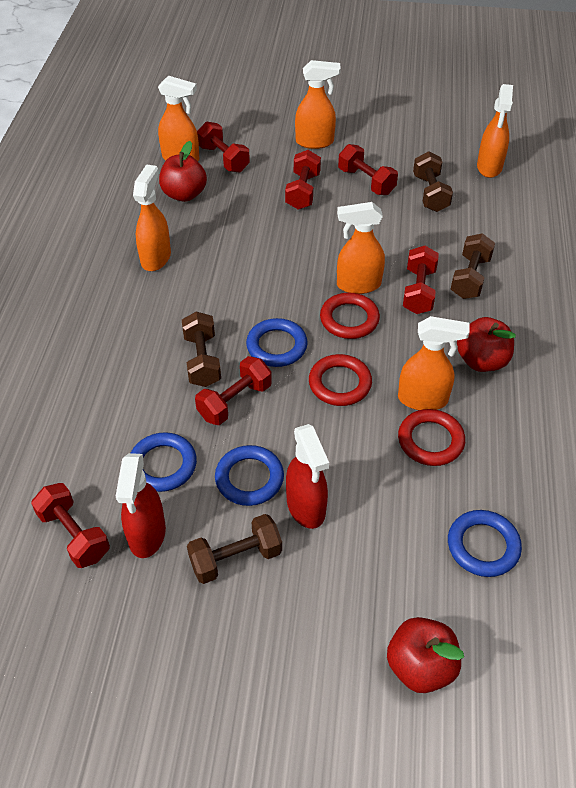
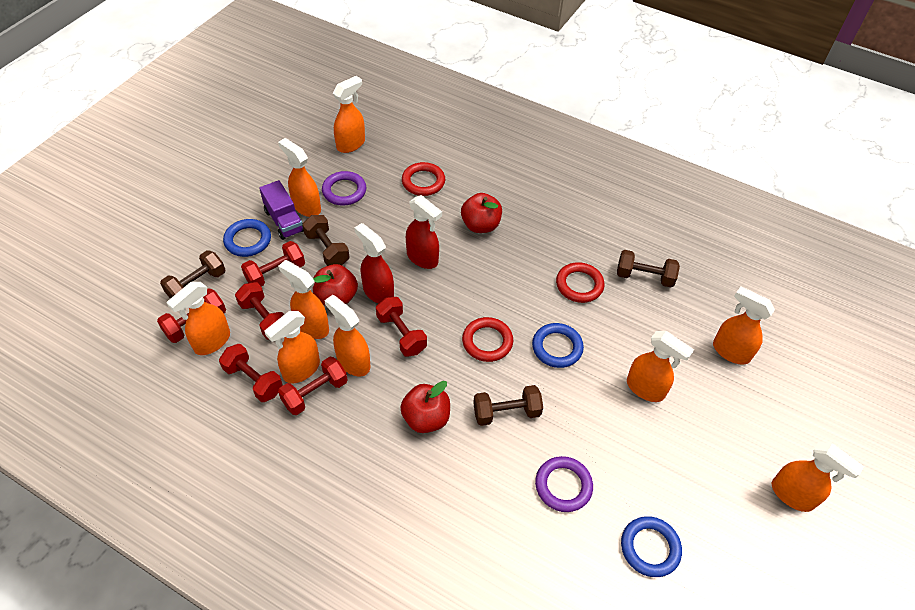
blue ring: 4 -> 3
orange spray bottle: 6 -> 9
purple ring: 0 -> 2
purple truck: 0 -> 1

